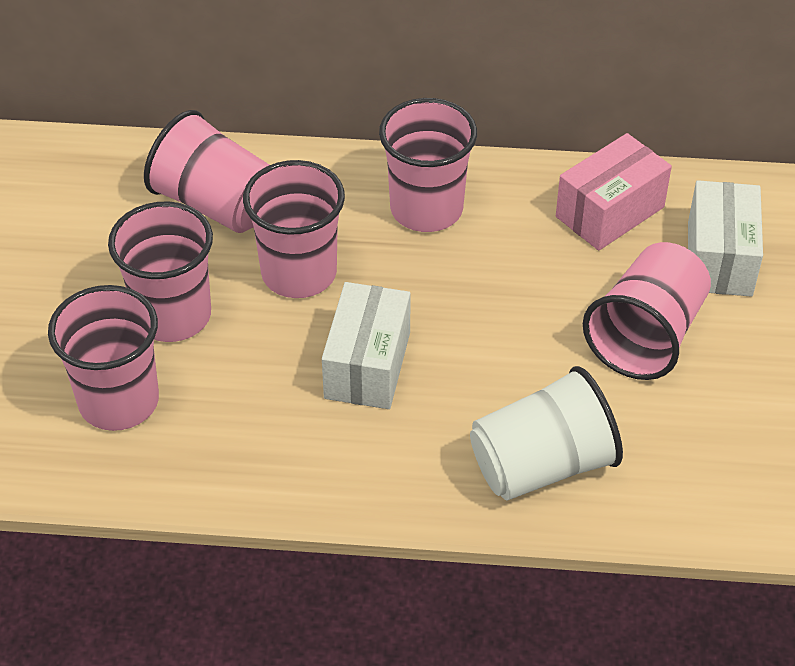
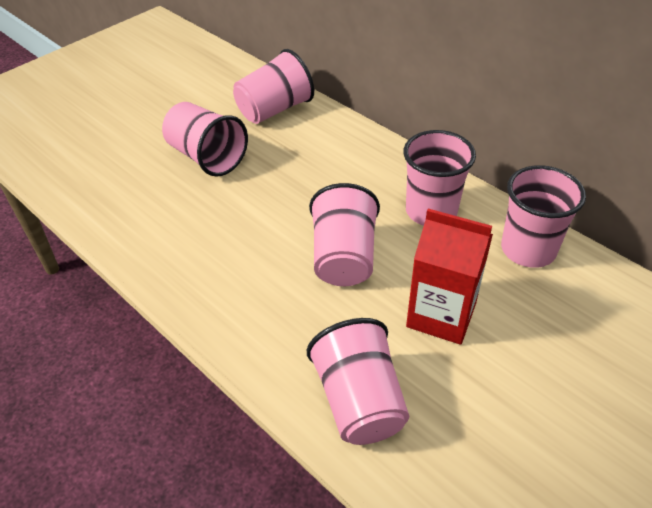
pink box: 1 -> 0
red carton: 0 -> 1
white box: 2 -> 0
white cup: 1 -> 0

